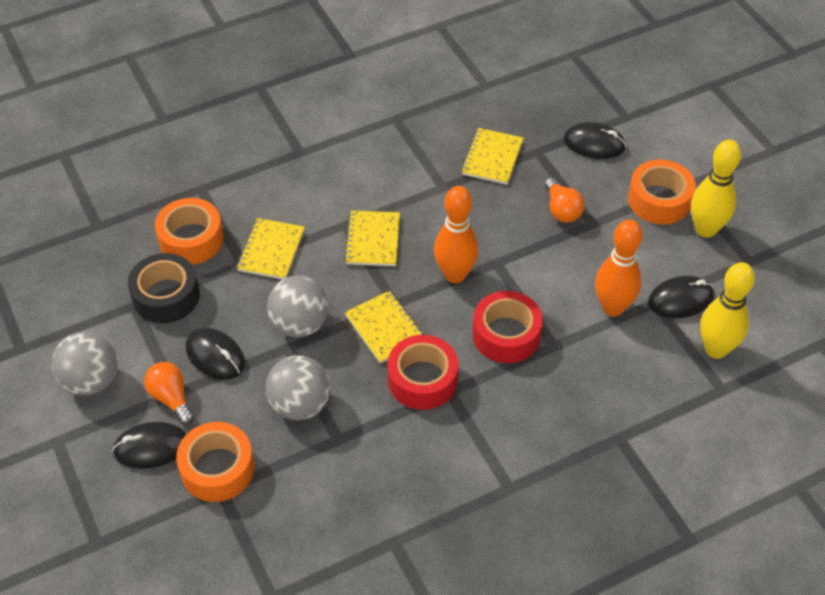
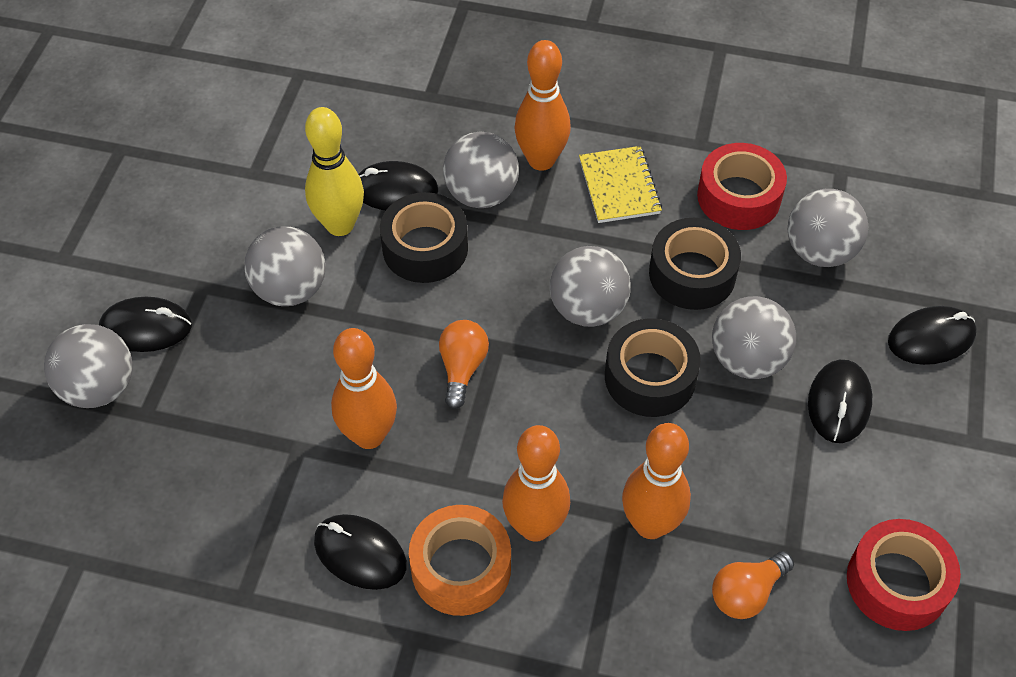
black mouse: 4 -> 5
black tape: 1 -> 3
grey ball: 3 -> 6
orange bowling pin: 2 -> 4
orange tape: 3 -> 1
yellow bowling pin: 2 -> 1
yellow notebook: 4 -> 1

